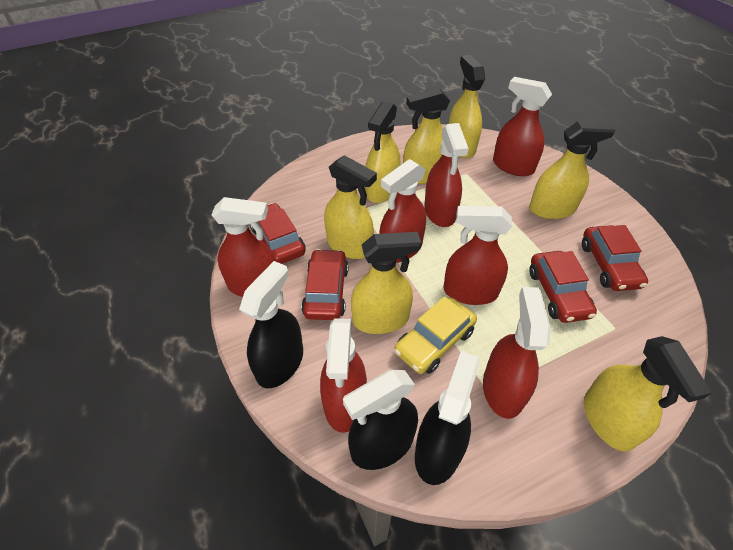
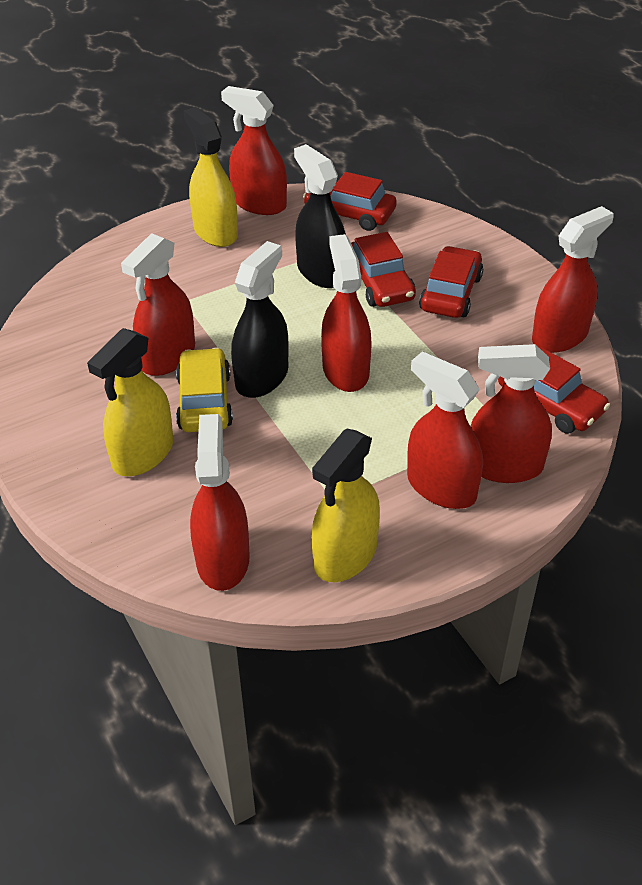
black spray bottle: 3 -> 2
yellow spray bottle: 7 -> 3

